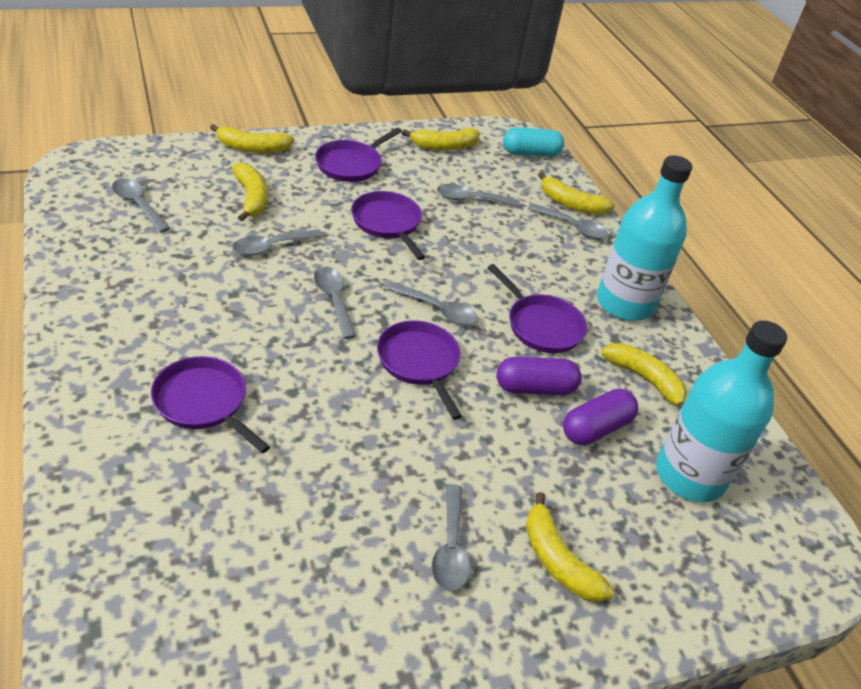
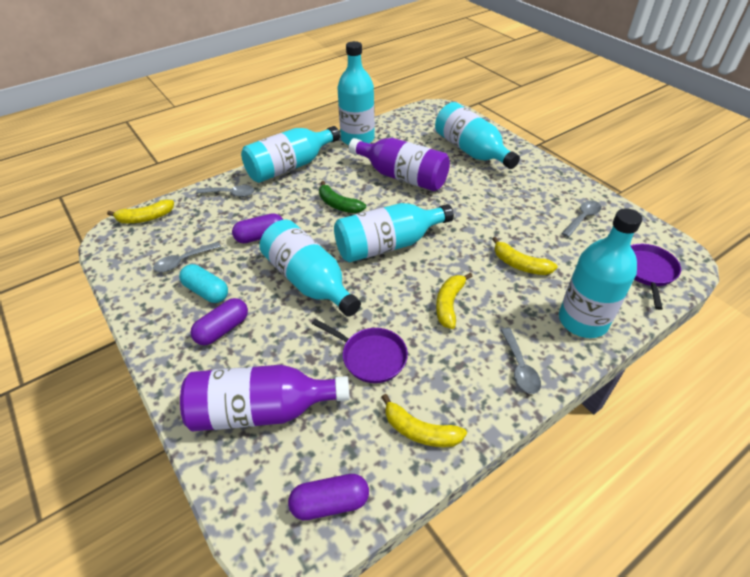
green banana: 0 -> 1
grey spoon: 7 -> 4
purple bottle: 0 -> 2
purple capsule: 2 -> 3
purple pan: 5 -> 2
turquoise bottle: 2 -> 6
yellow banana: 6 -> 4

